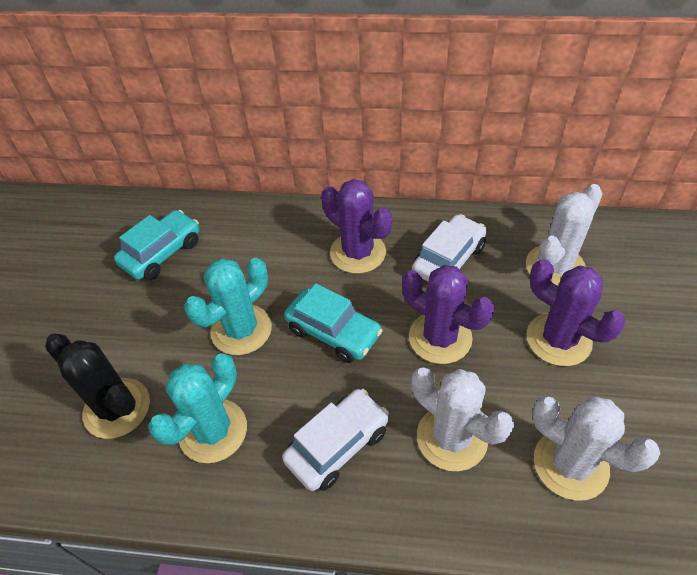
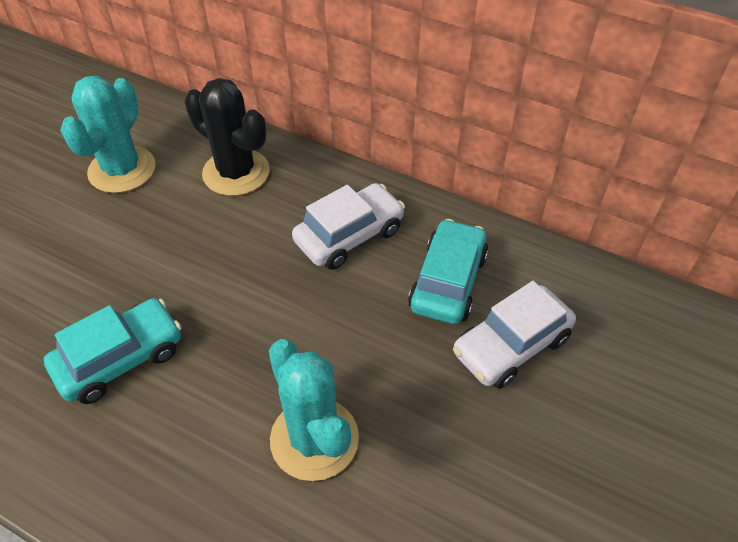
purple cactus: 3 -> 0
white cactus: 3 -> 0

